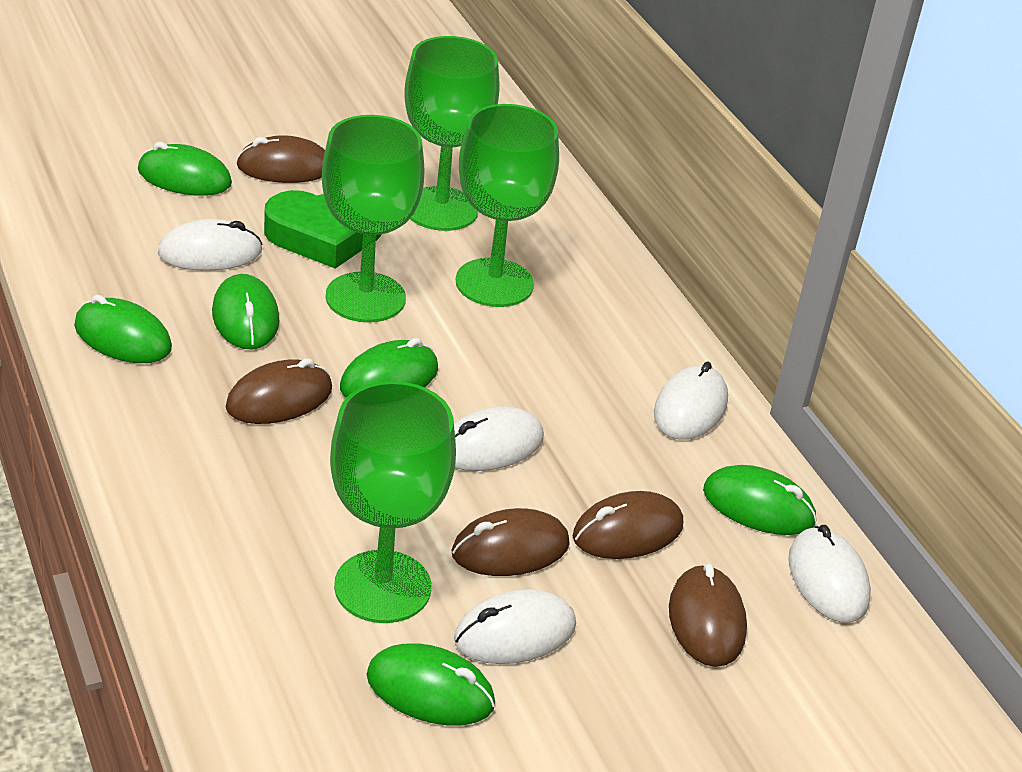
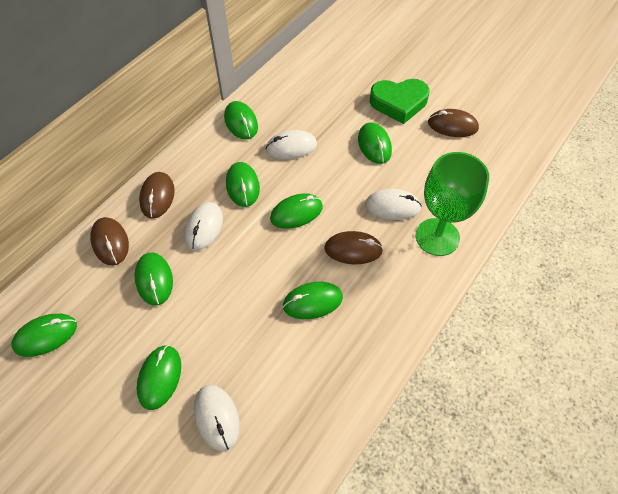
brown mouse: 5 -> 4
green goblet: 4 -> 1
green mouse: 6 -> 8
white mouse: 5 -> 4

